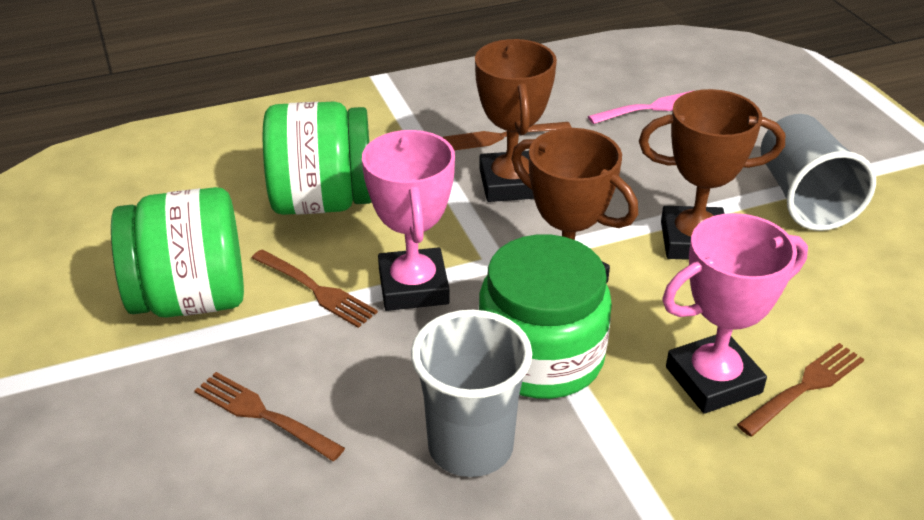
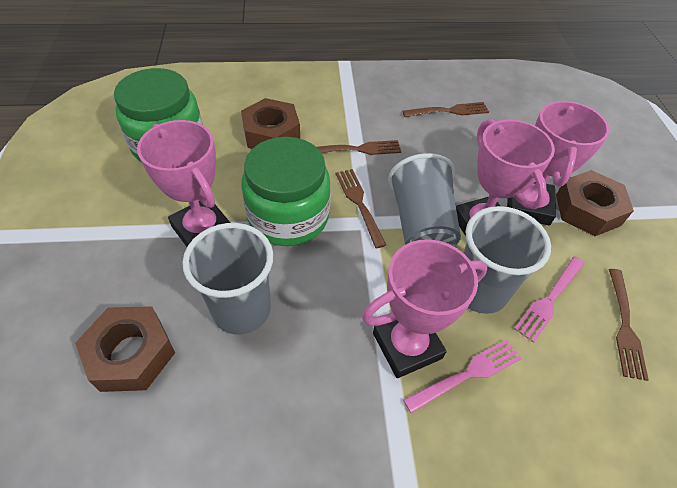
brown nut: 0 -> 3
brown trophy: 3 -> 0
green jar: 3 -> 2
grey cup: 2 -> 3
pink fork: 1 -> 2
pink trophy: 2 -> 4

